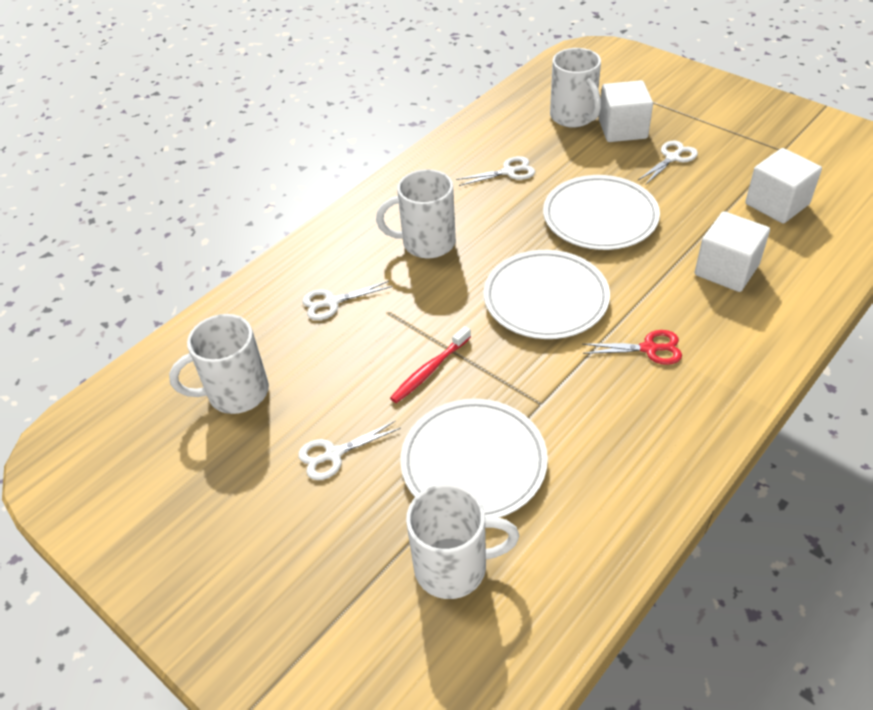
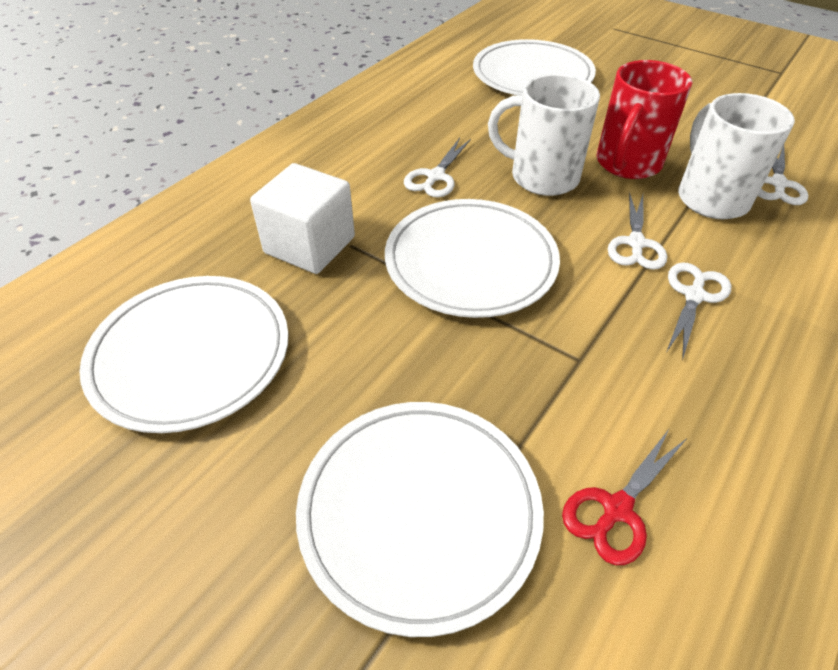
red mug: 0 -> 1
red toothbrush: 1 -> 0
white cube: 3 -> 1
white mug: 4 -> 2
white plate: 3 -> 4

